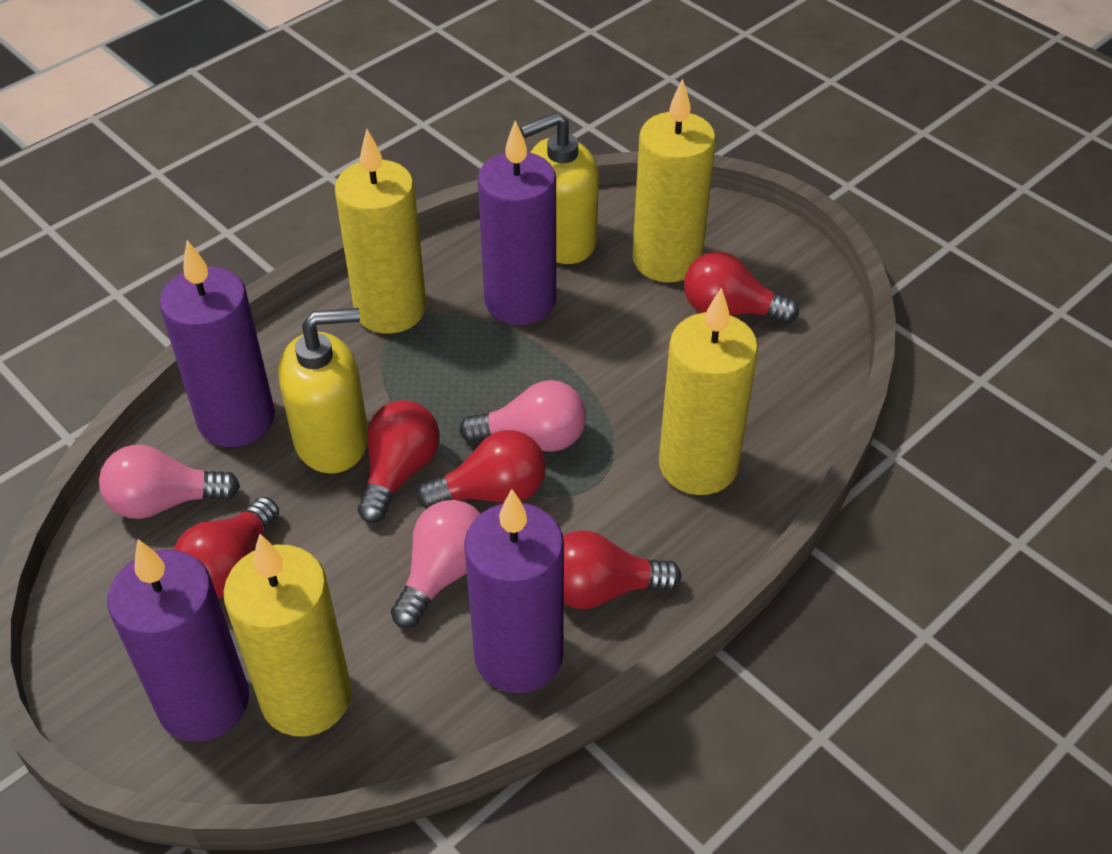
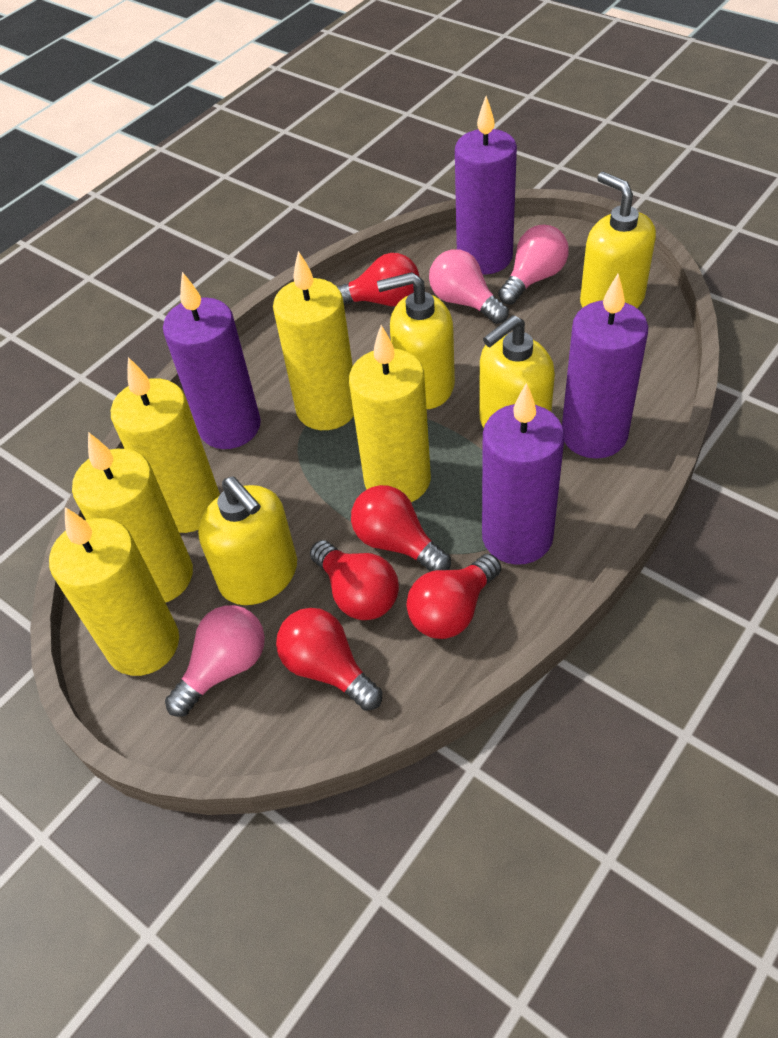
yellow candle: 4 -> 5
yellow soap dispenser: 2 -> 4

